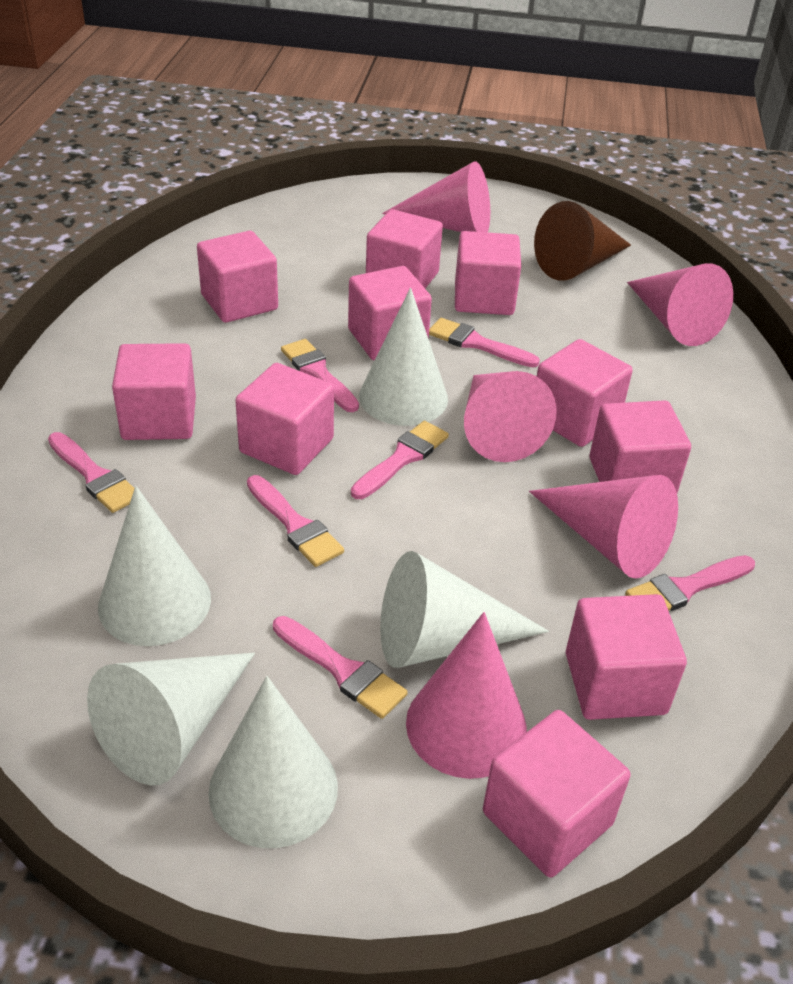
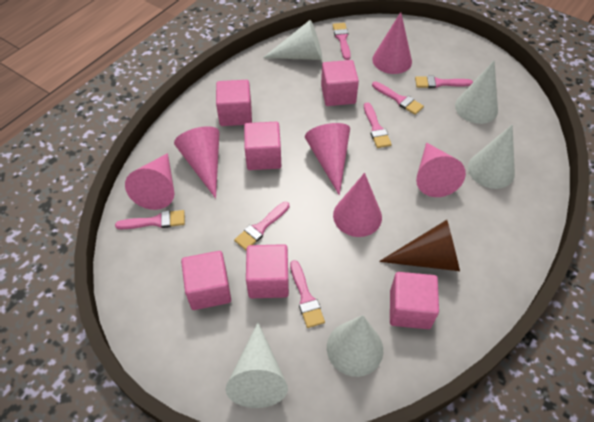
pink cone: 5 -> 6
pink cube: 10 -> 6

